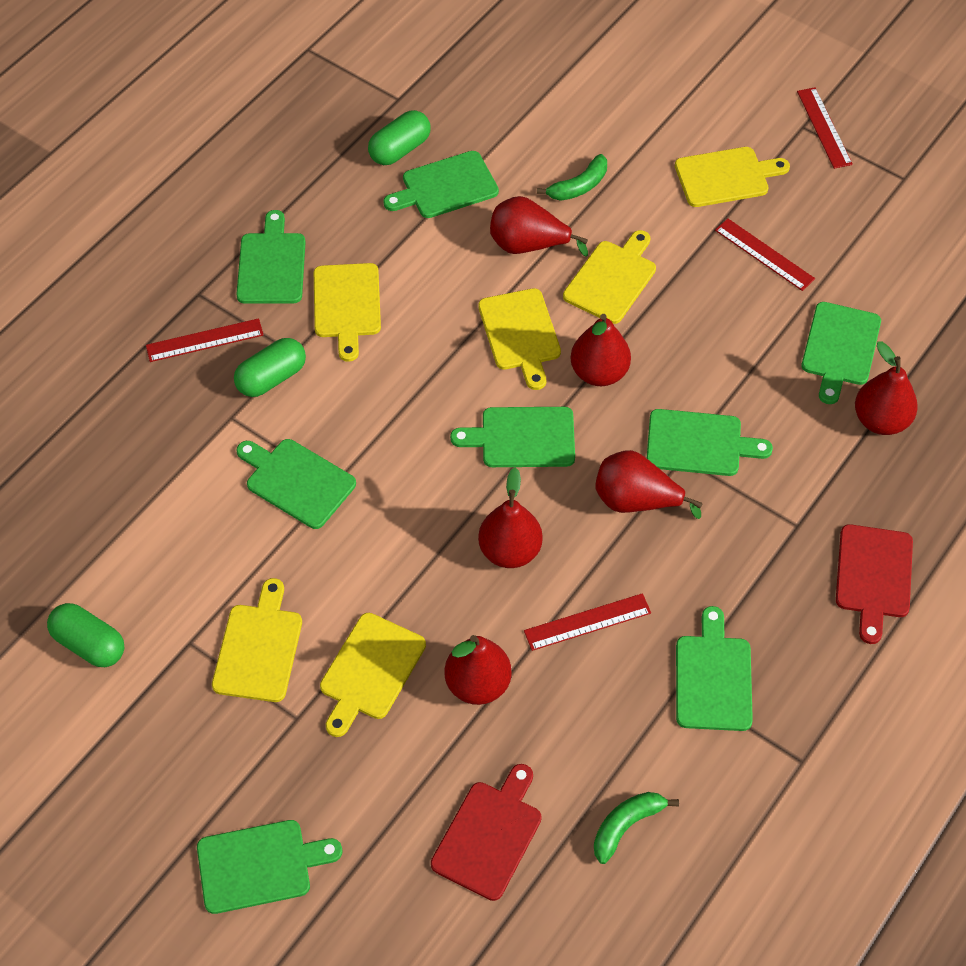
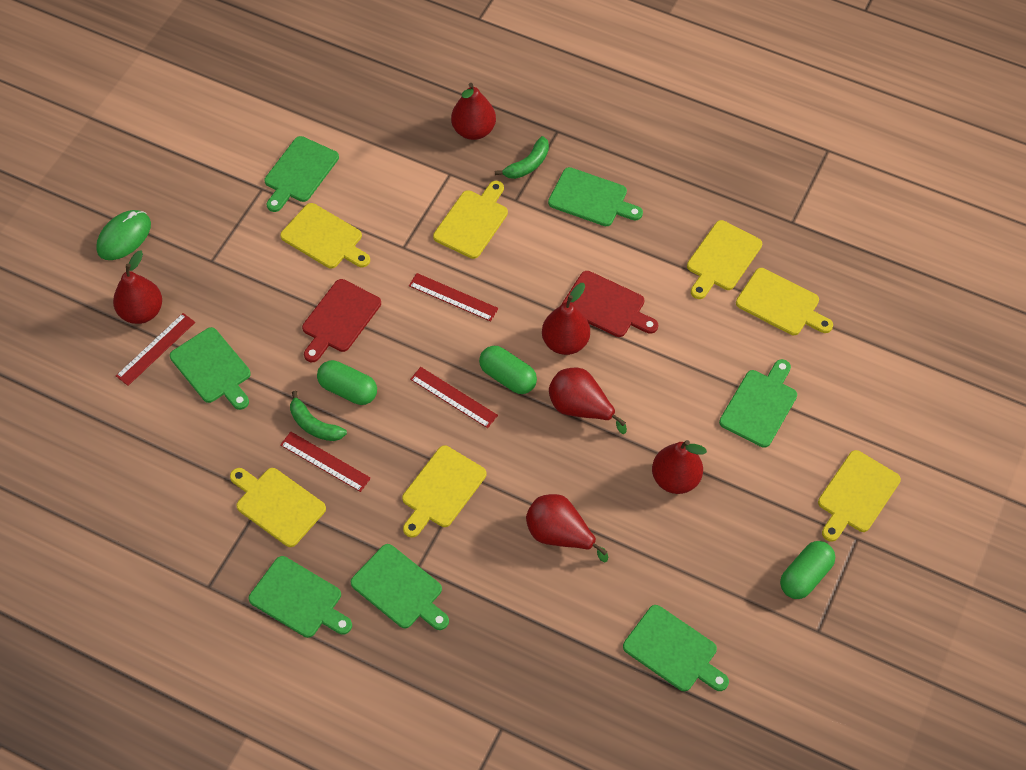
green cutting board: 8 -> 7
green mouse: 0 -> 1
yellow cutting board: 6 -> 7

